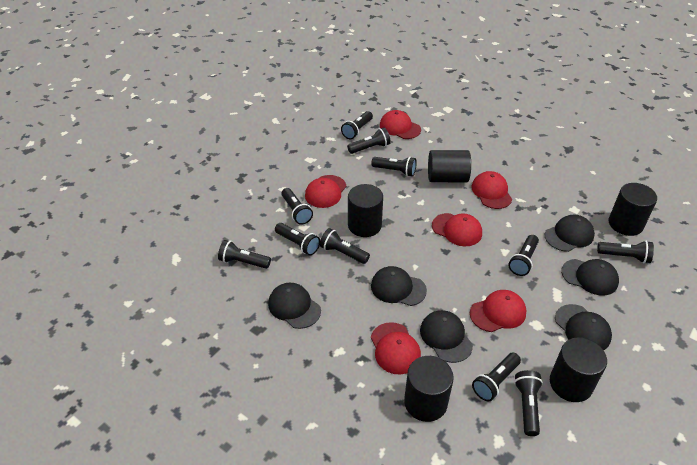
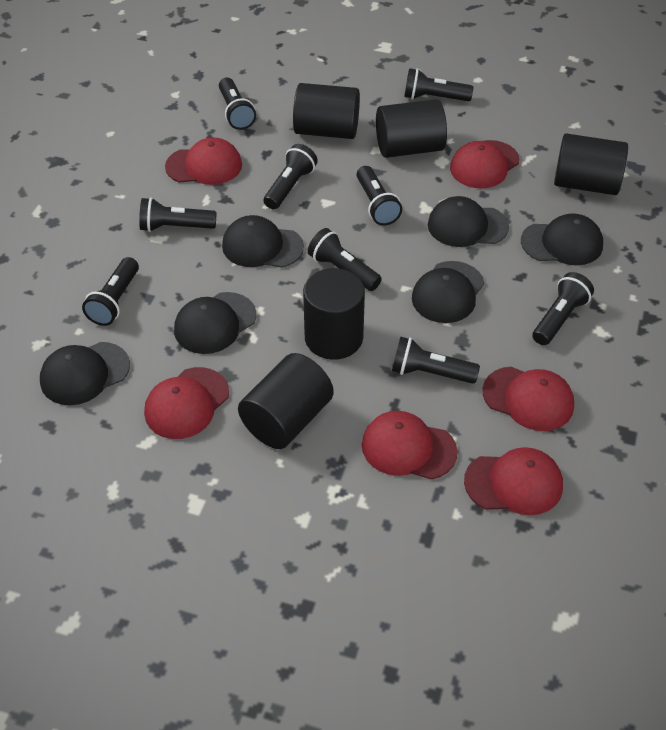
black flashlight: 11 -> 9

